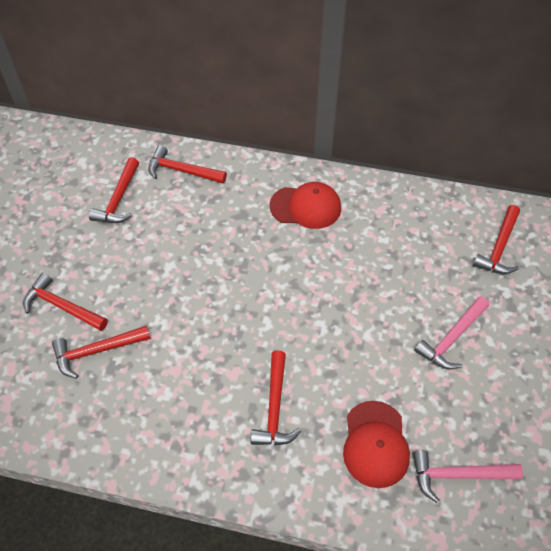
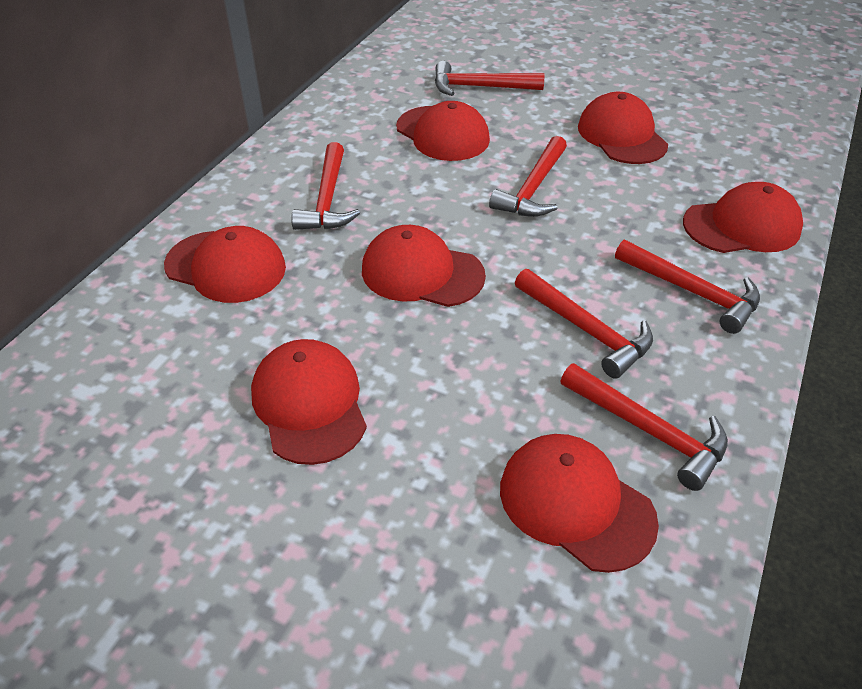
pink hammer: 2 -> 0
red cap: 2 -> 7

